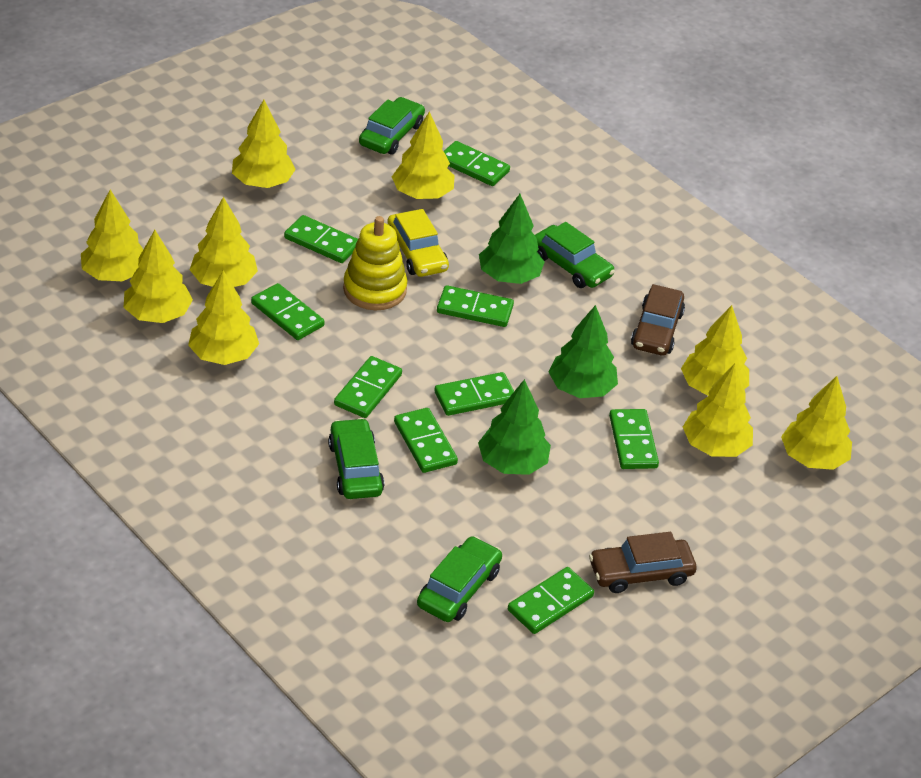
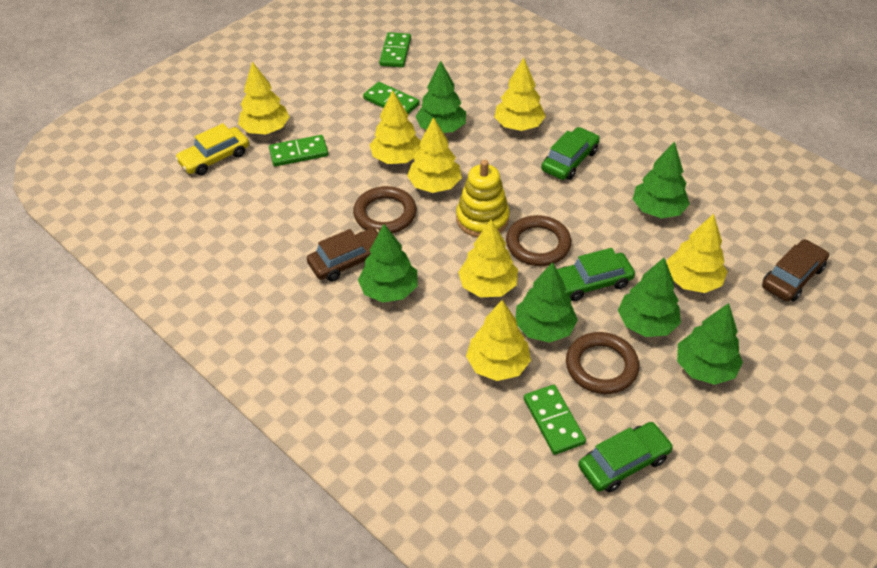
brown ring: 0 -> 3
green car: 4 -> 3
green domino: 9 -> 4
green tree: 3 -> 6
yellow tree: 9 -> 7

